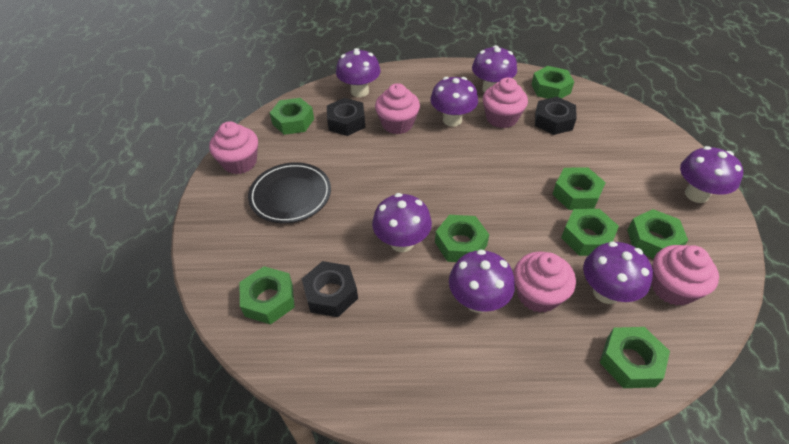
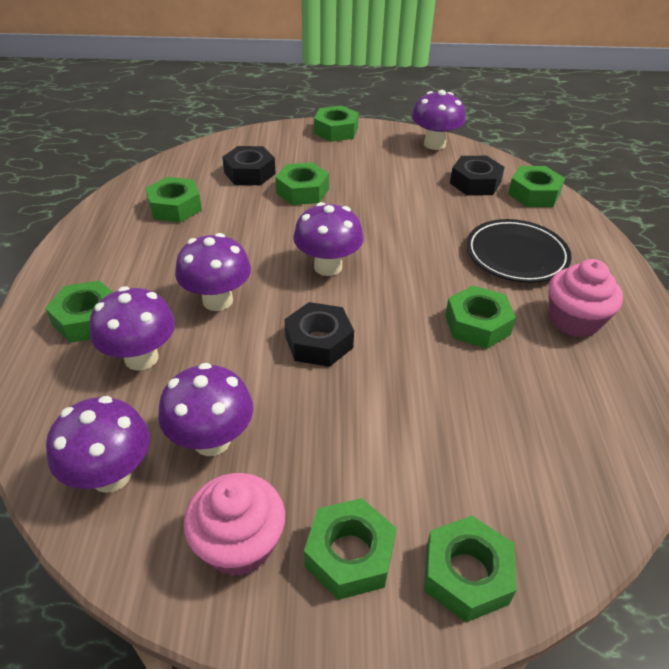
pink cupcake: 5 -> 2
purple mushroom: 7 -> 6

